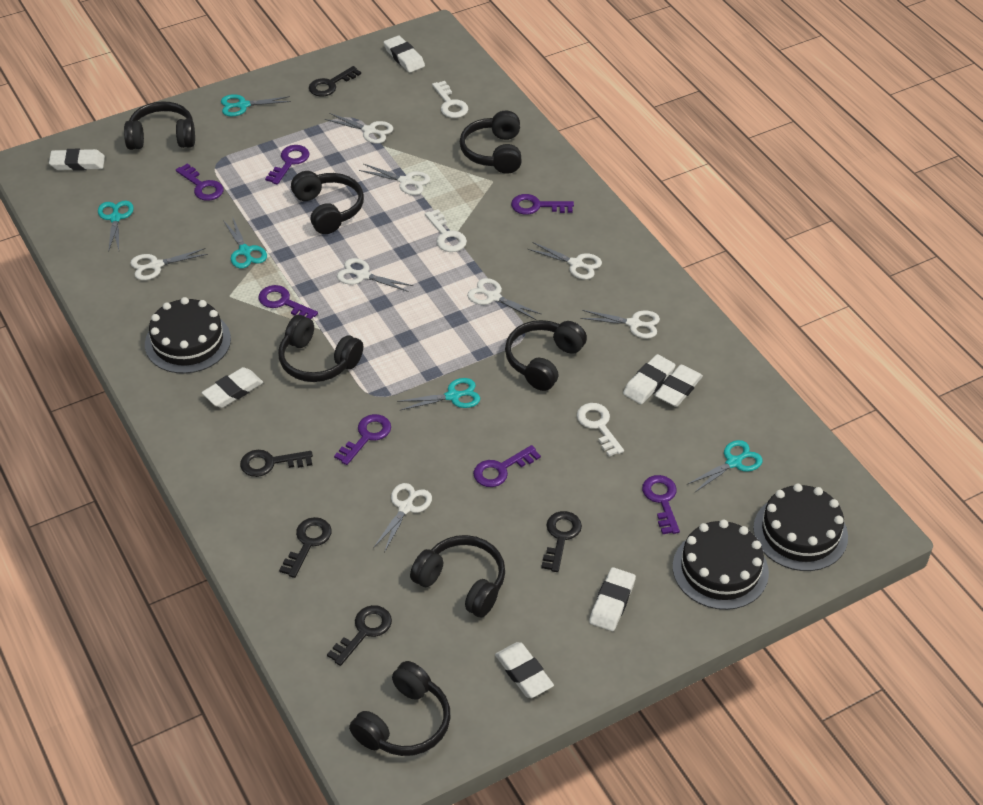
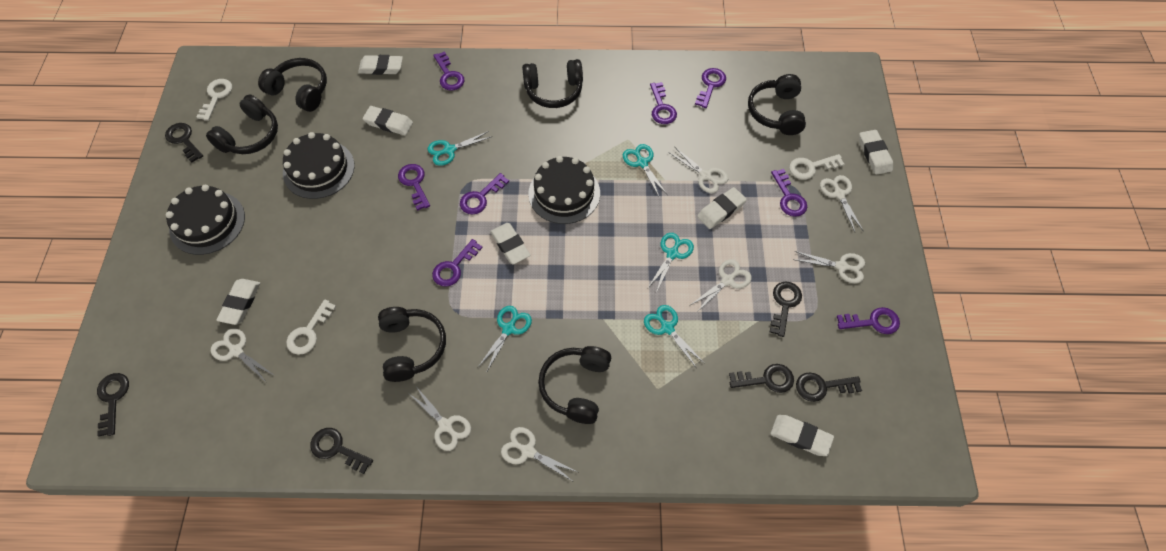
black headphones: 7 -> 6
black key: 5 -> 6
purple key: 7 -> 8
white scissors: 8 -> 7

